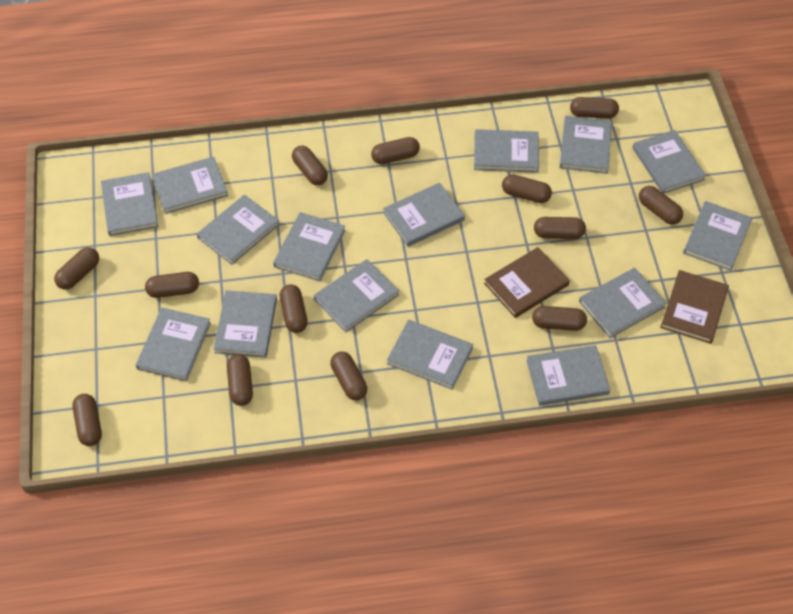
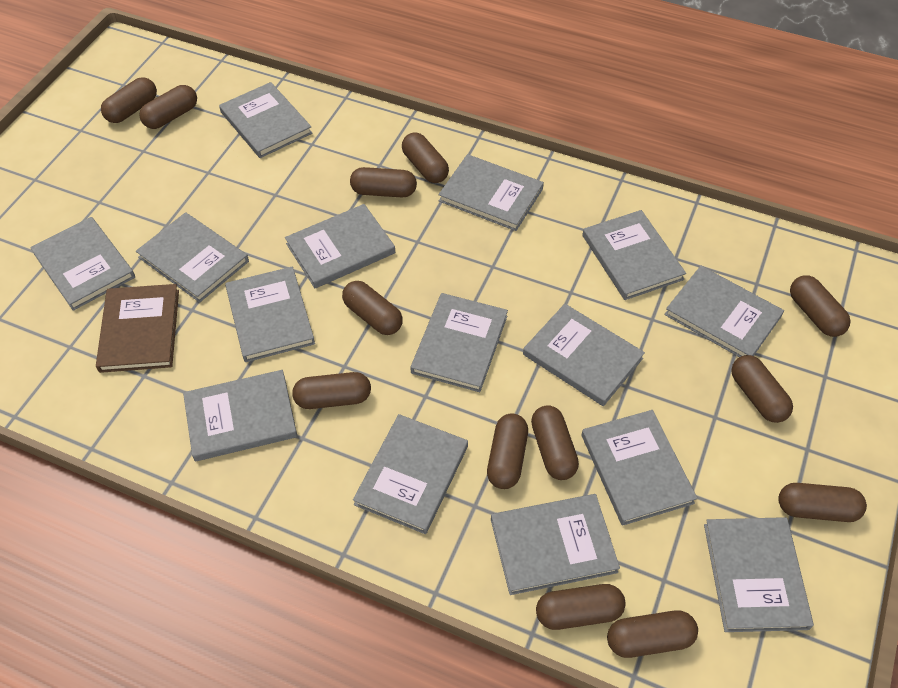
brown book: 2 -> 1

